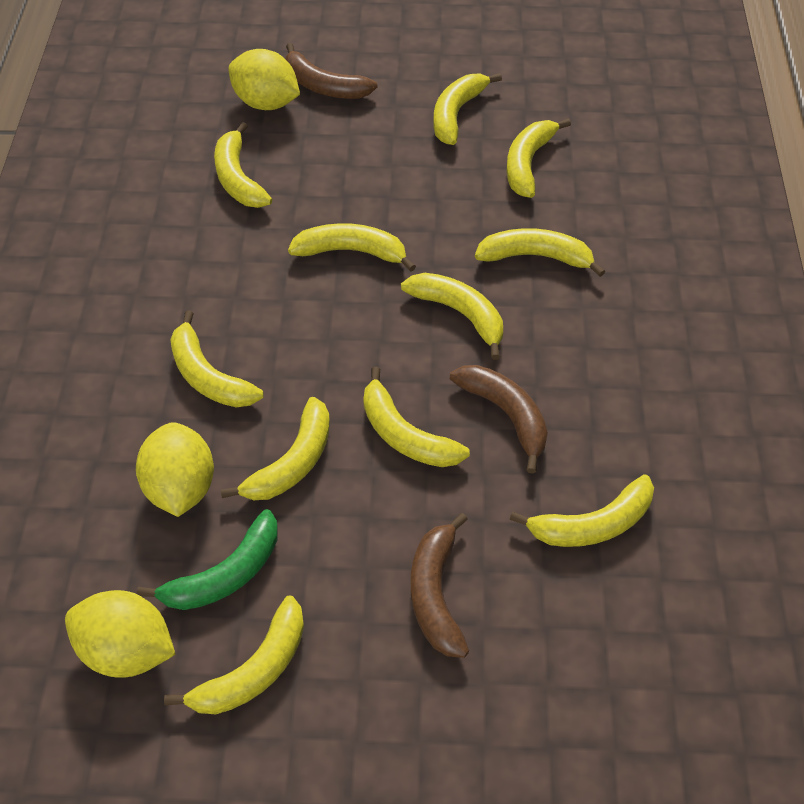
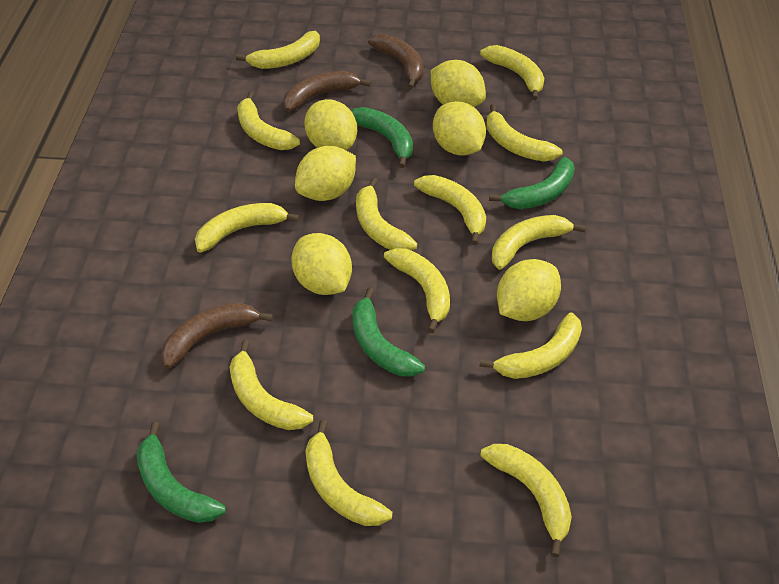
green banana: 1 -> 4
yellow banana: 11 -> 13
yellow lemon: 3 -> 6

